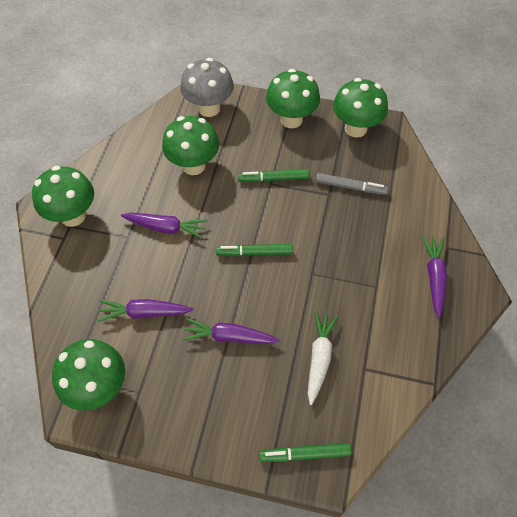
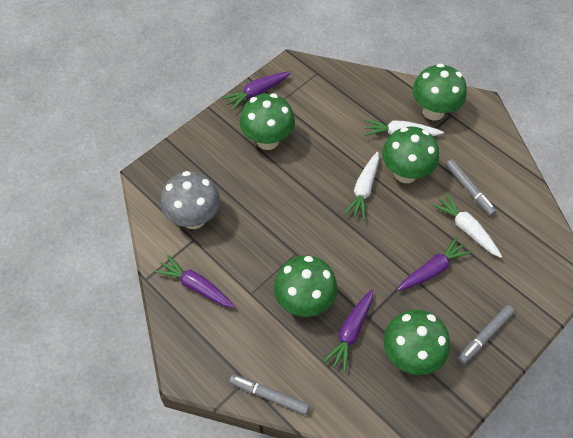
green marker: 3 -> 0
grey marker: 1 -> 3
white carrot: 1 -> 3

